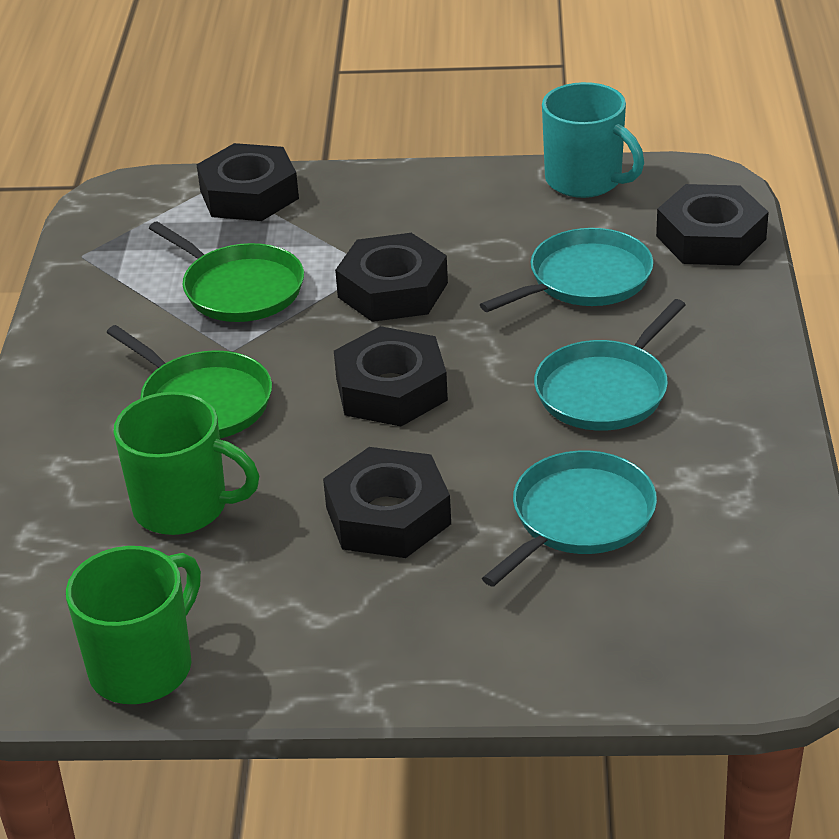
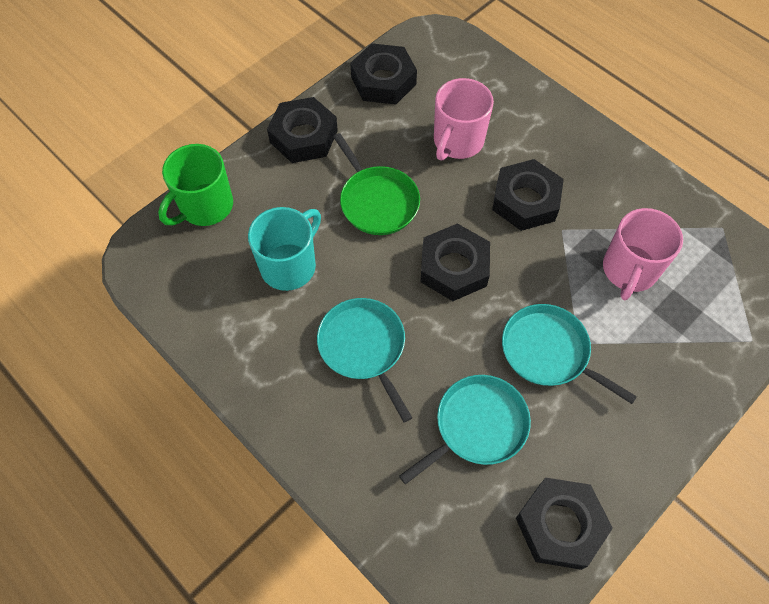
green mug: 2 -> 1
green pan: 2 -> 1
pink mug: 0 -> 2

